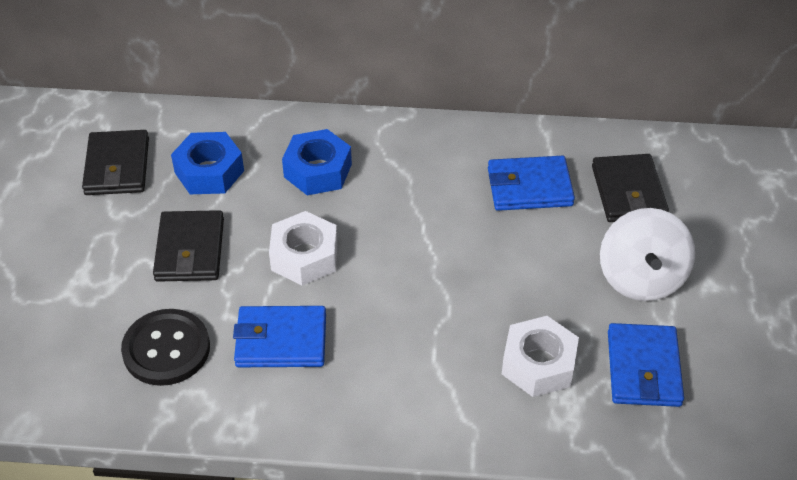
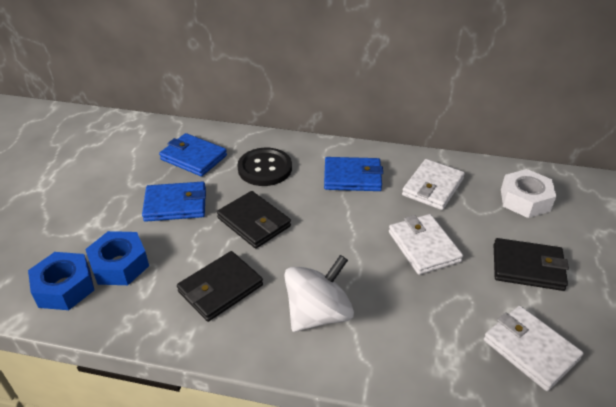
white nut: 2 -> 1
white wallet: 0 -> 3

